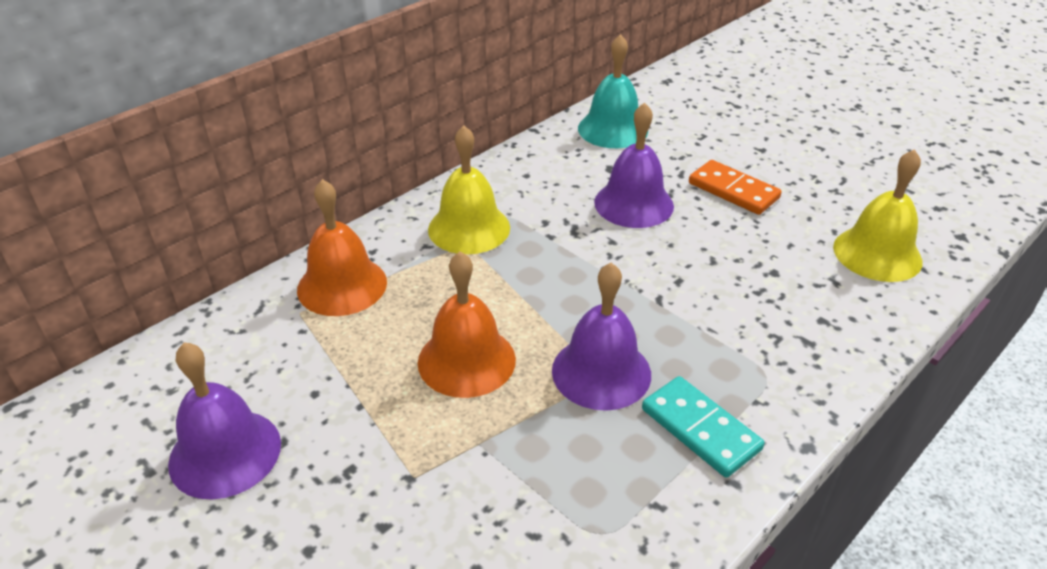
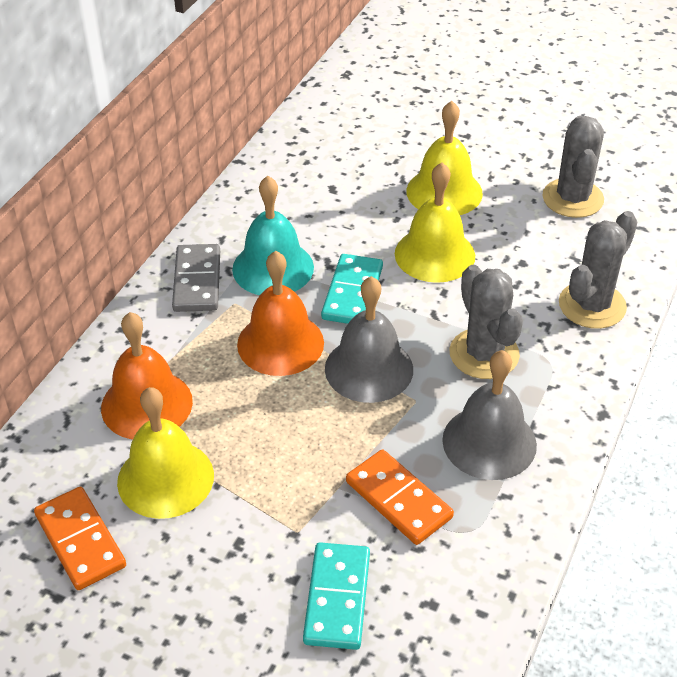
grey bell: 0 -> 2
grey cactus: 0 -> 3
grey domino: 0 -> 1
orange domino: 1 -> 2
purple bell: 3 -> 0
turquoise domino: 1 -> 2
yellow bell: 2 -> 3

